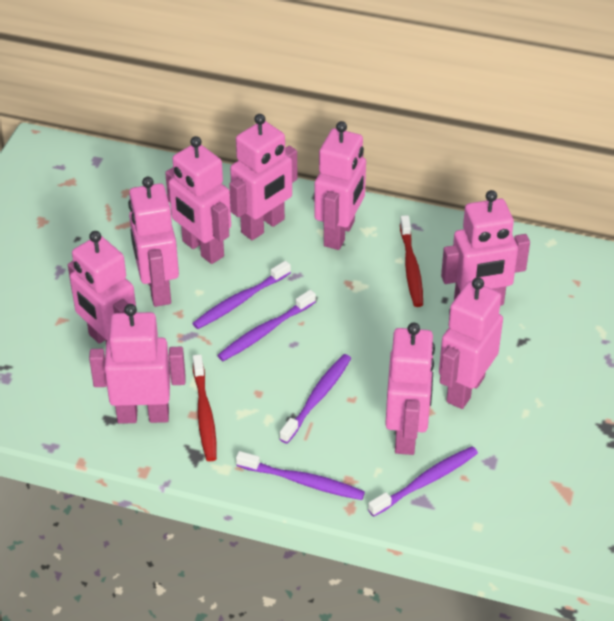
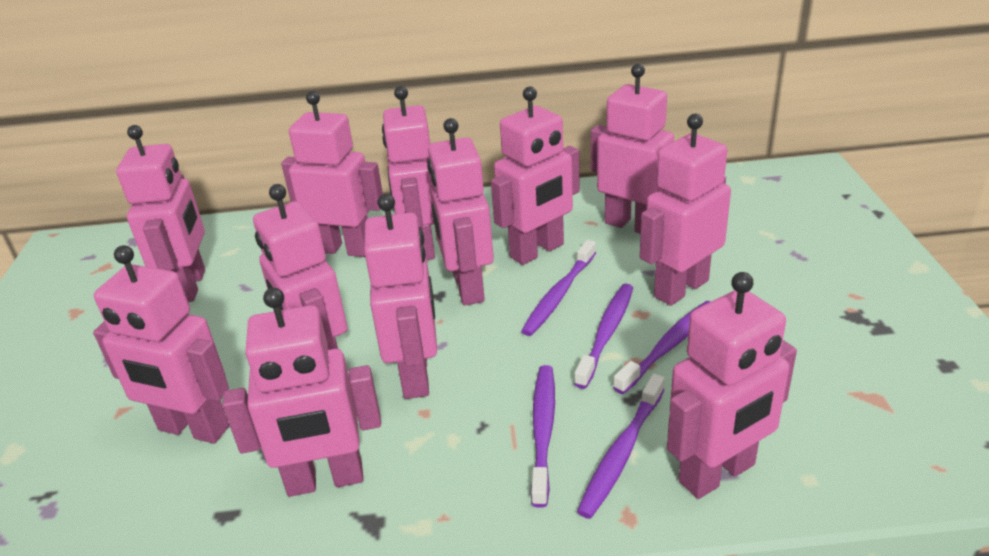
pink robot: 9 -> 12
red toothbrush: 2 -> 0

